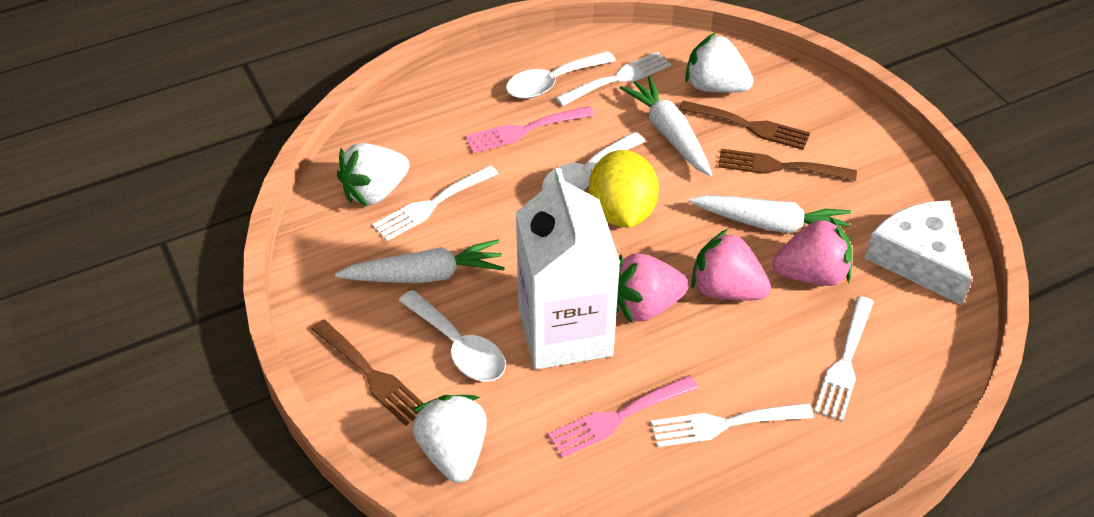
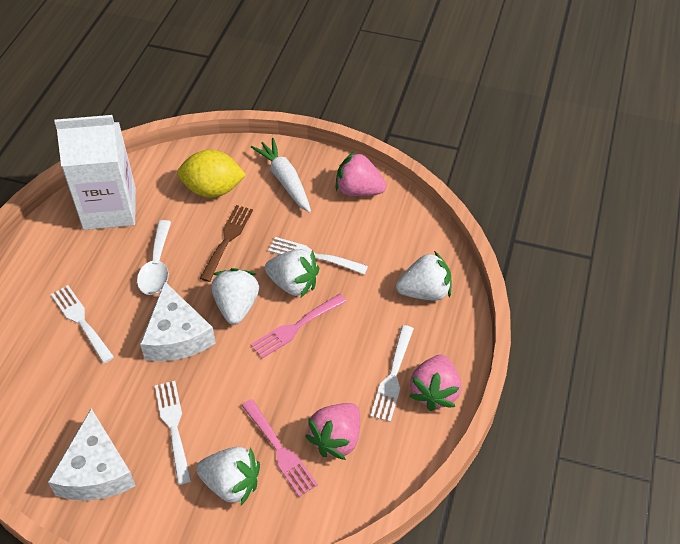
brown fork: 3 -> 1
white carrot: 3 -> 1
white cheese: 1 -> 2
white spoon: 3 -> 1
white strawberry: 3 -> 4

